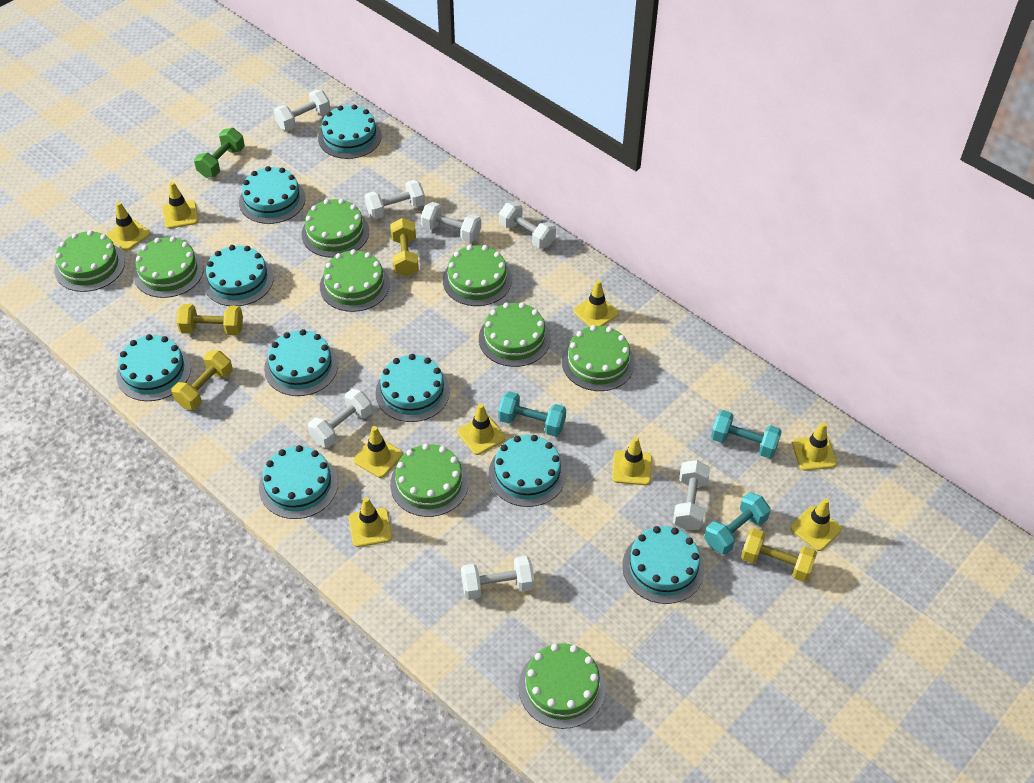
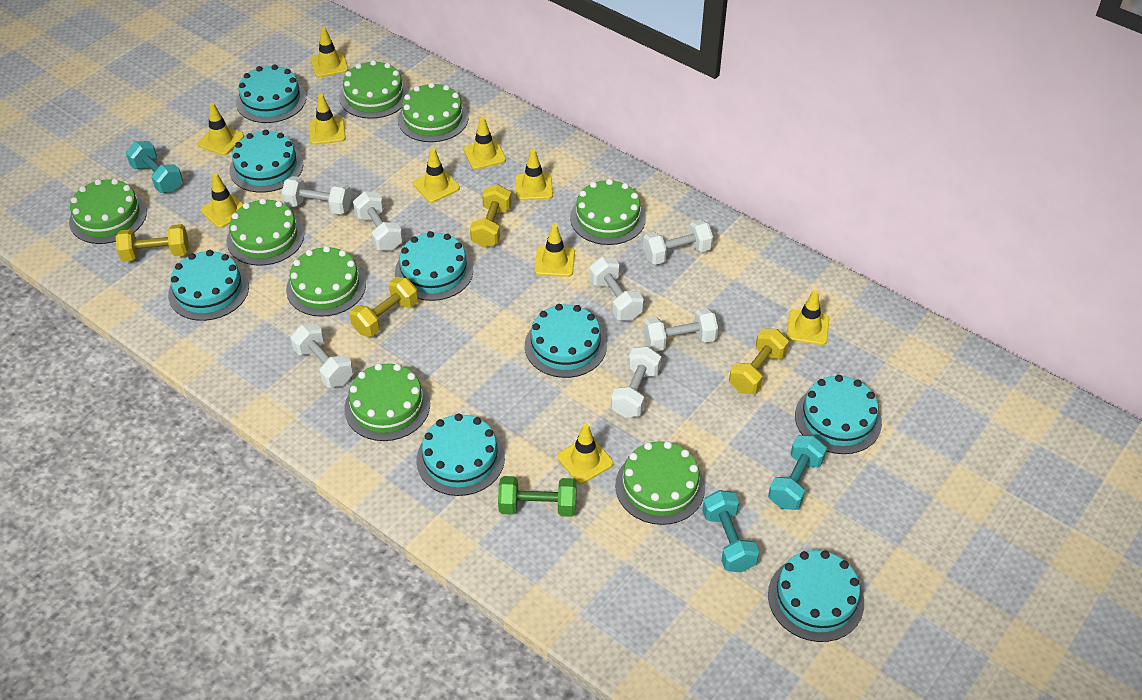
green cake: 9 -> 8
turquoise cake: 9 -> 8
yellow traffic cone: 9 -> 10

